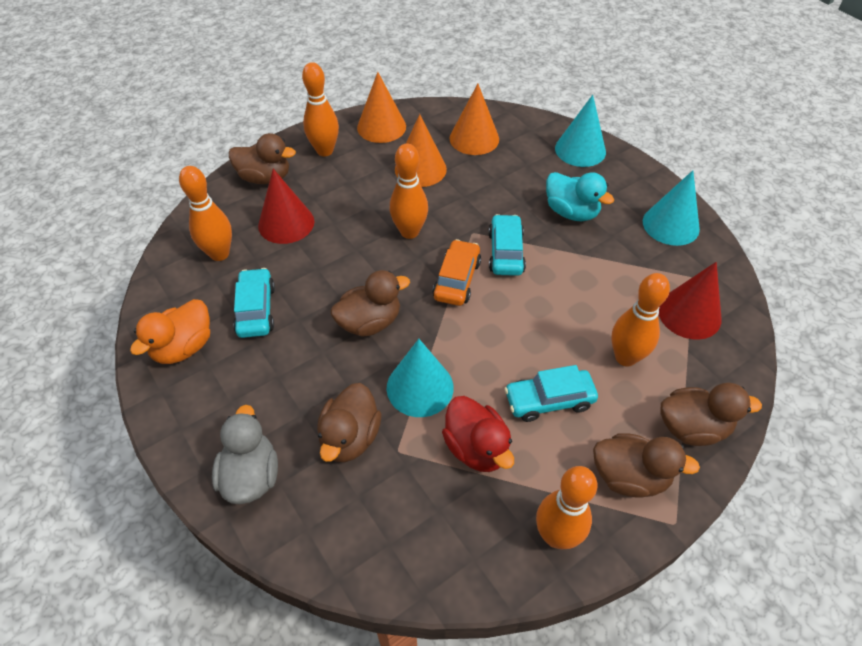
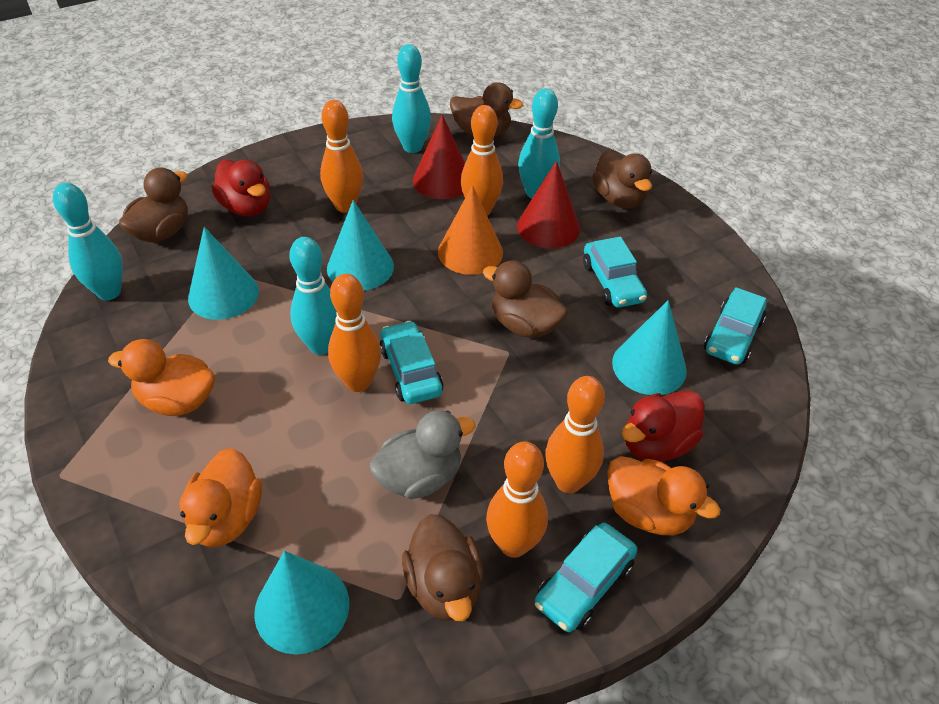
orange car: 1 -> 0
orange cone: 3 -> 1
orange duck: 1 -> 3
red duck: 1 -> 2
turquoise bowling pin: 0 -> 4
turquoise car: 3 -> 4
turquoise cone: 3 -> 4
turquoise duck: 1 -> 0

